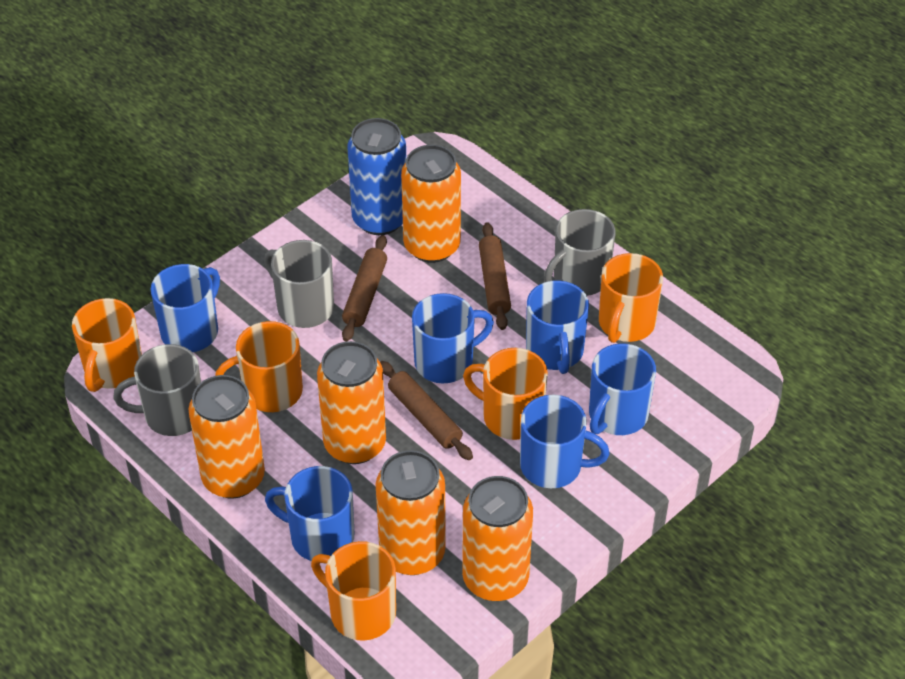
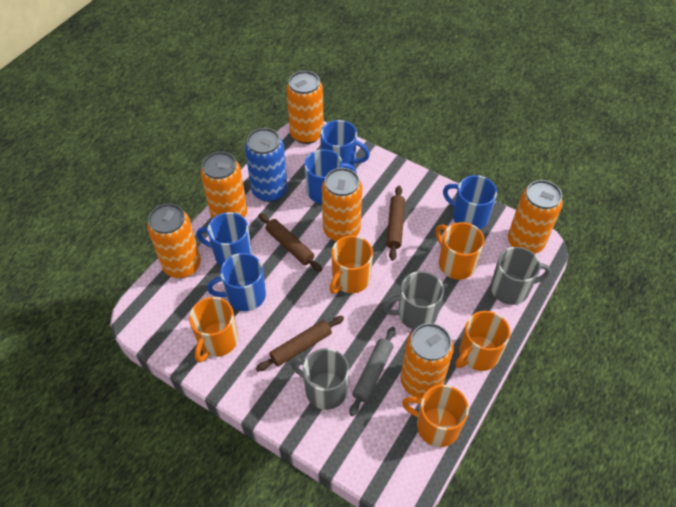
blue mug: 6 -> 5
grey rolling pin: 0 -> 1
orange can: 5 -> 6

